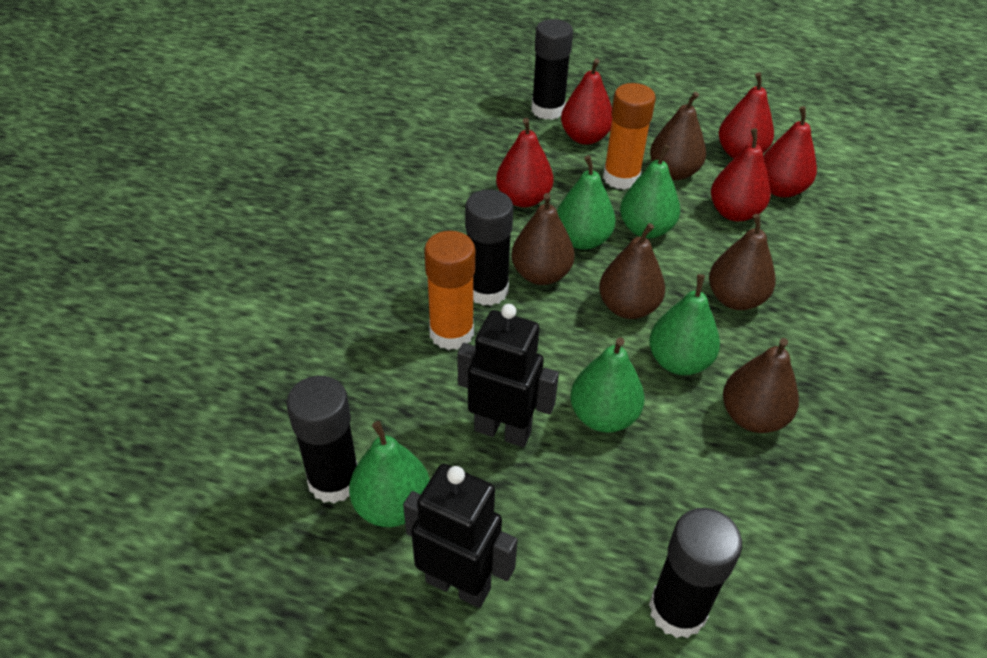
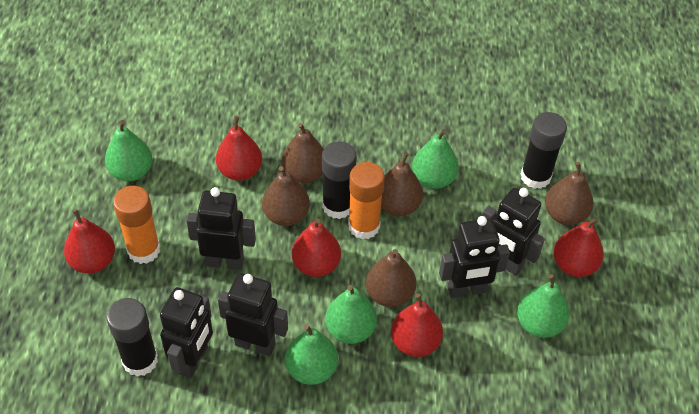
black glue stick: 4 -> 3
black robot: 2 -> 5

